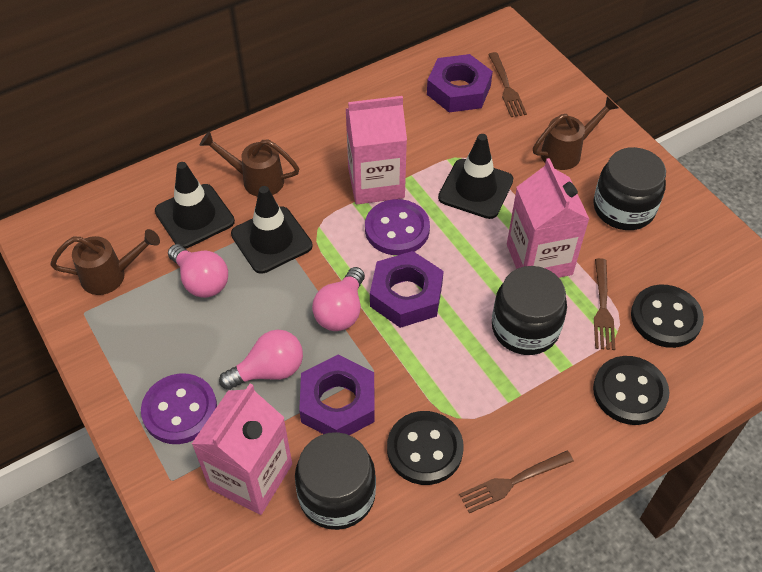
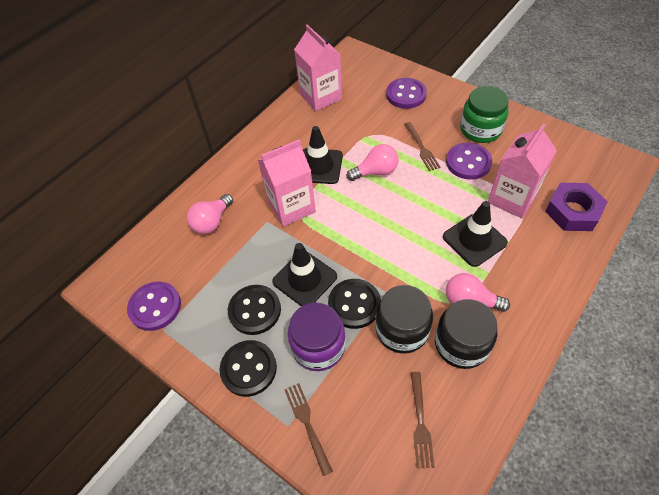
black jar: 3 -> 2
brown watering can: 3 -> 0
green jar: 0 -> 1
purple button: 2 -> 3
purple jar: 0 -> 1
purple nut: 3 -> 1

